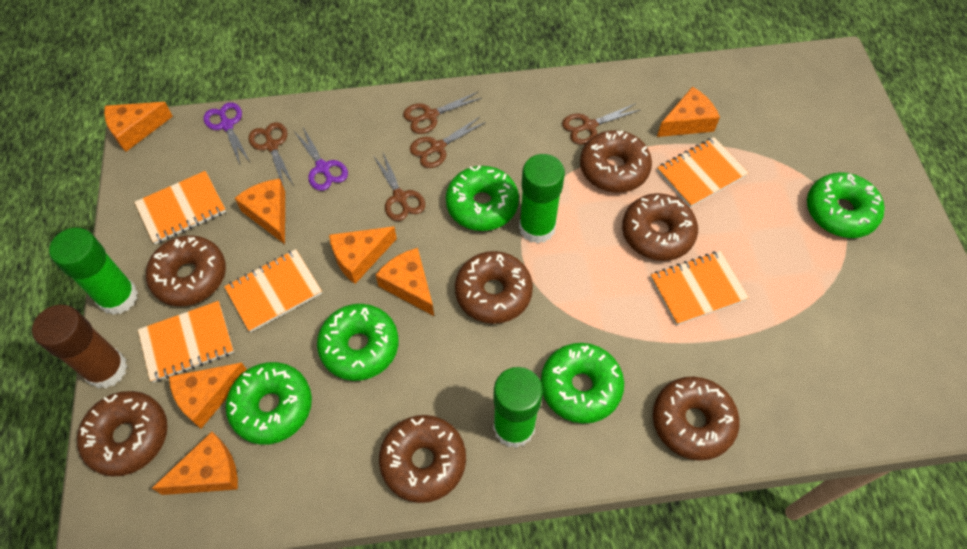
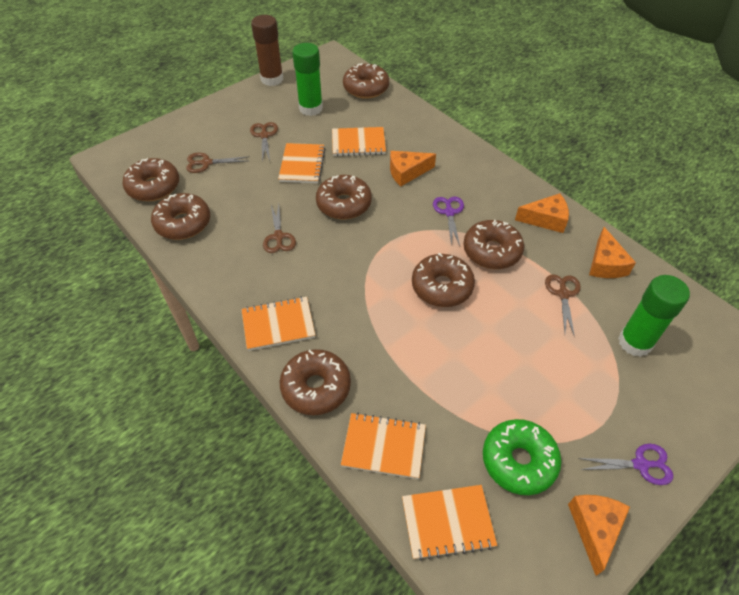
brown scissors: 5 -> 4
green donut: 5 -> 1
green glue stick: 3 -> 2
orange cheese: 7 -> 4

